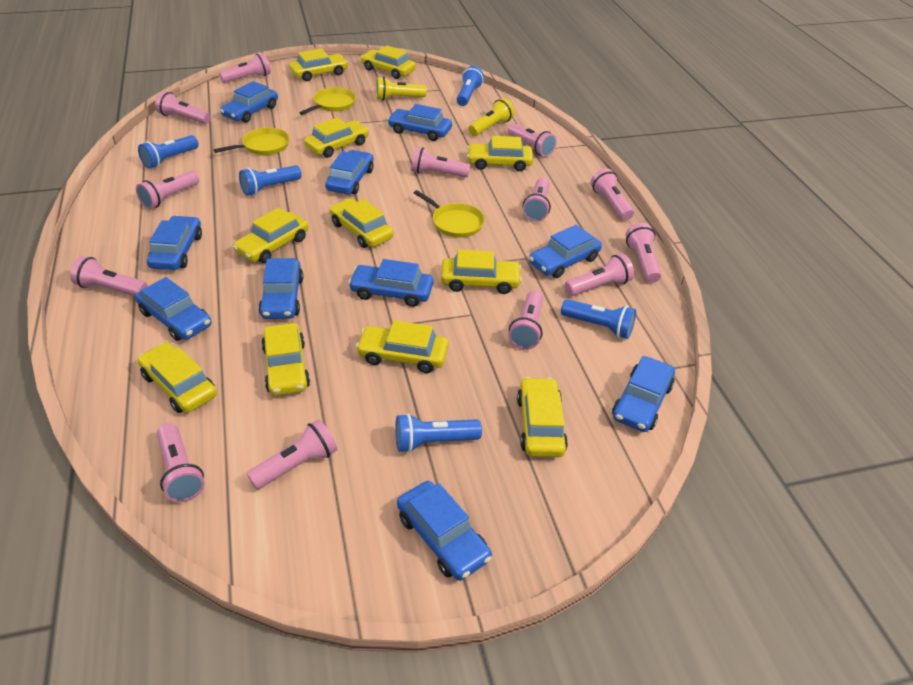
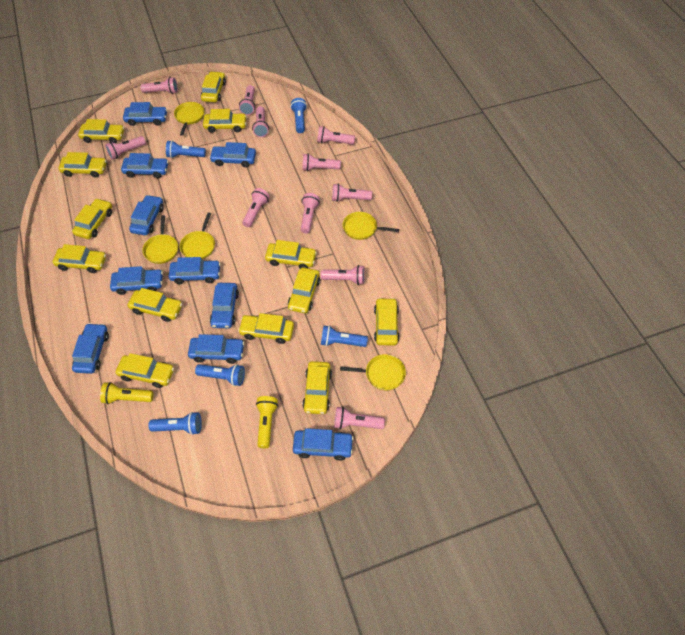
pink flashlight: 13 -> 11
yellow car: 11 -> 13
yellow pan: 3 -> 5

